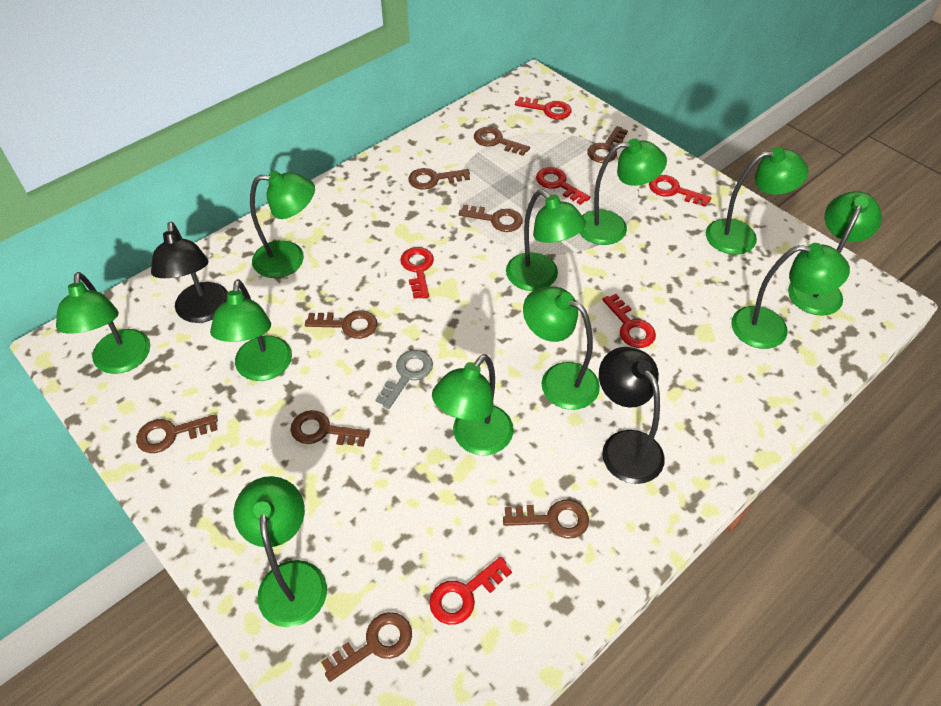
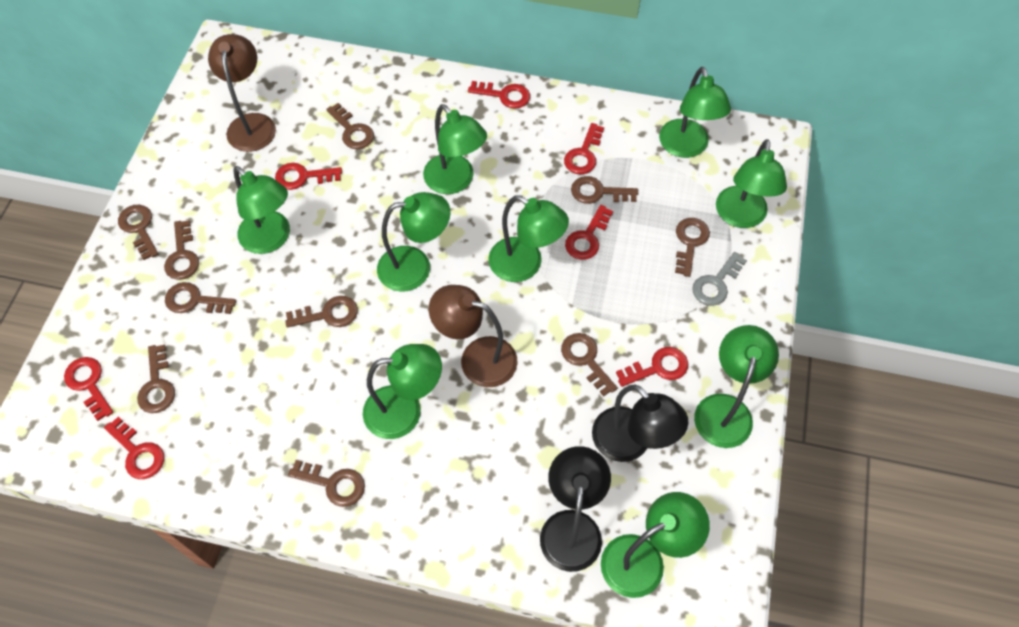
brown key: 9 -> 10
brown lamp: 0 -> 2
green lamp: 11 -> 9
red key: 6 -> 7

